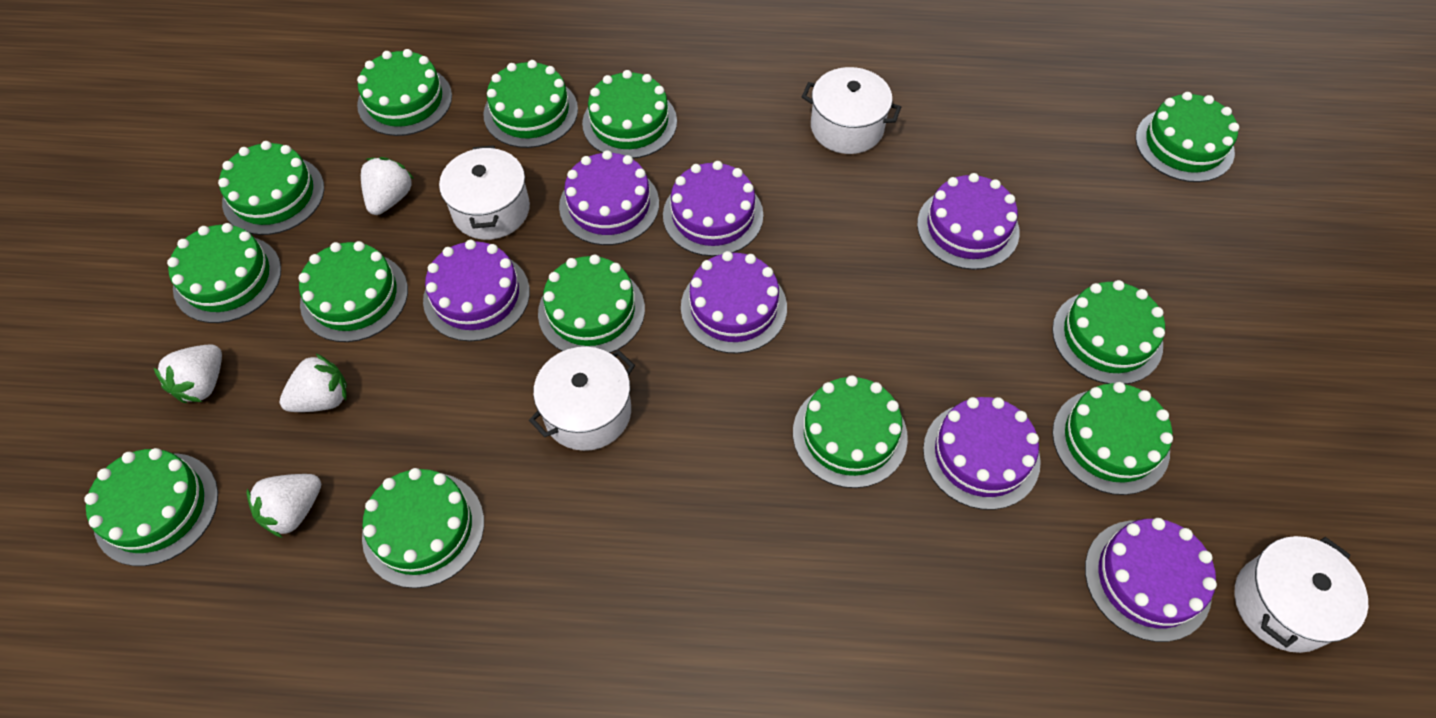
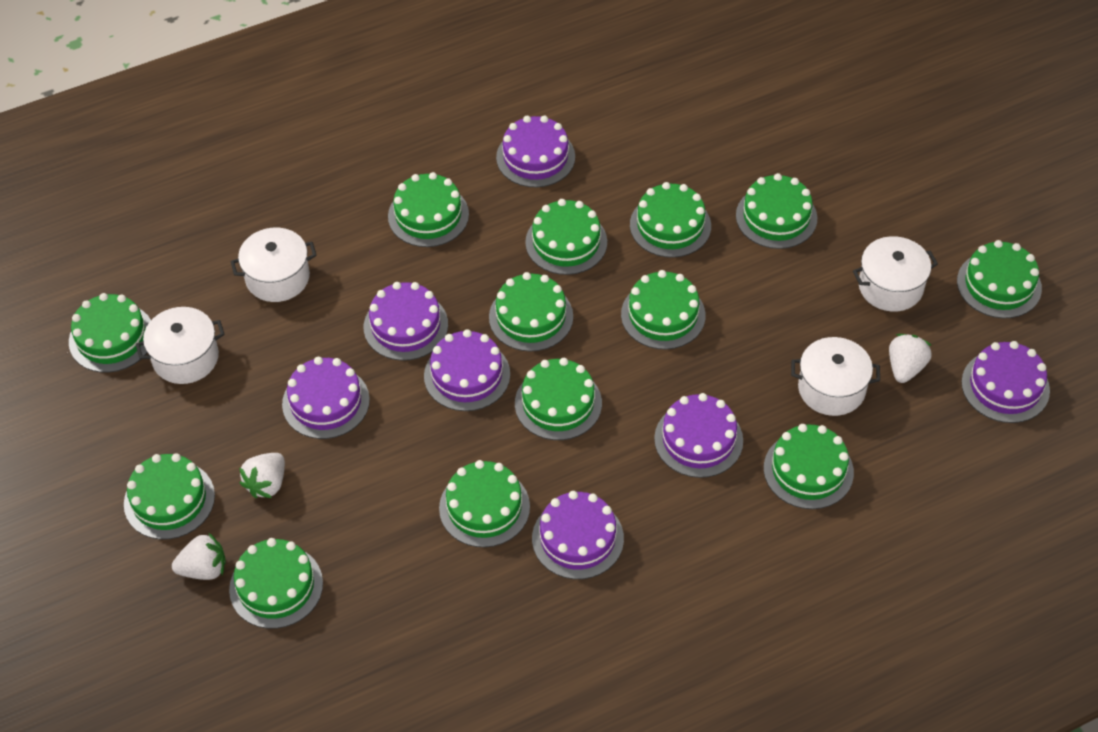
white strawberry: 4 -> 3

